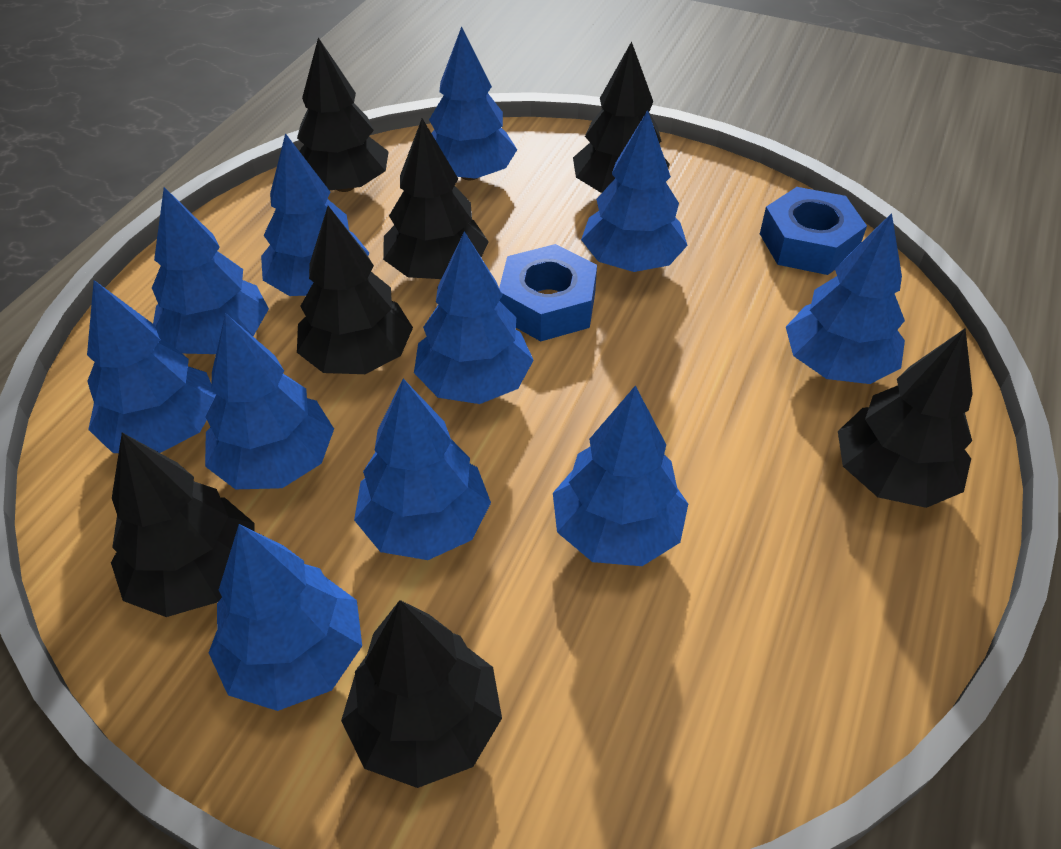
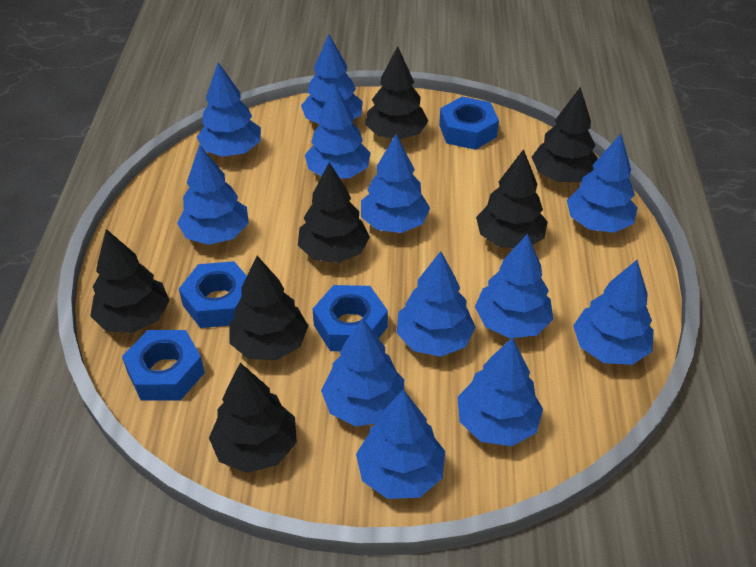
blue nut: 2 -> 4
blue tree: 11 -> 12

